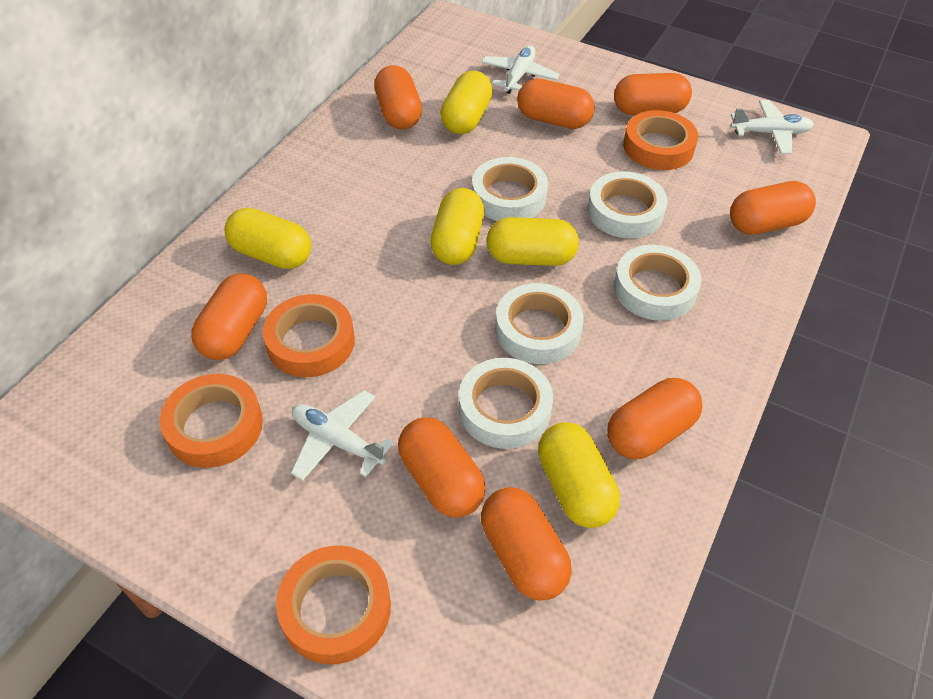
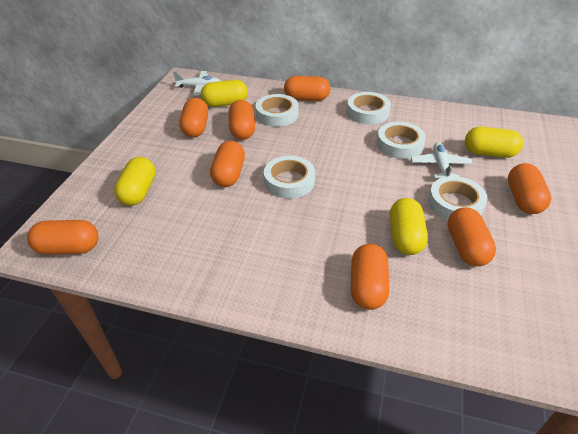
orange tape: 4 -> 0
white plane: 3 -> 2
yellow capsule: 5 -> 4

